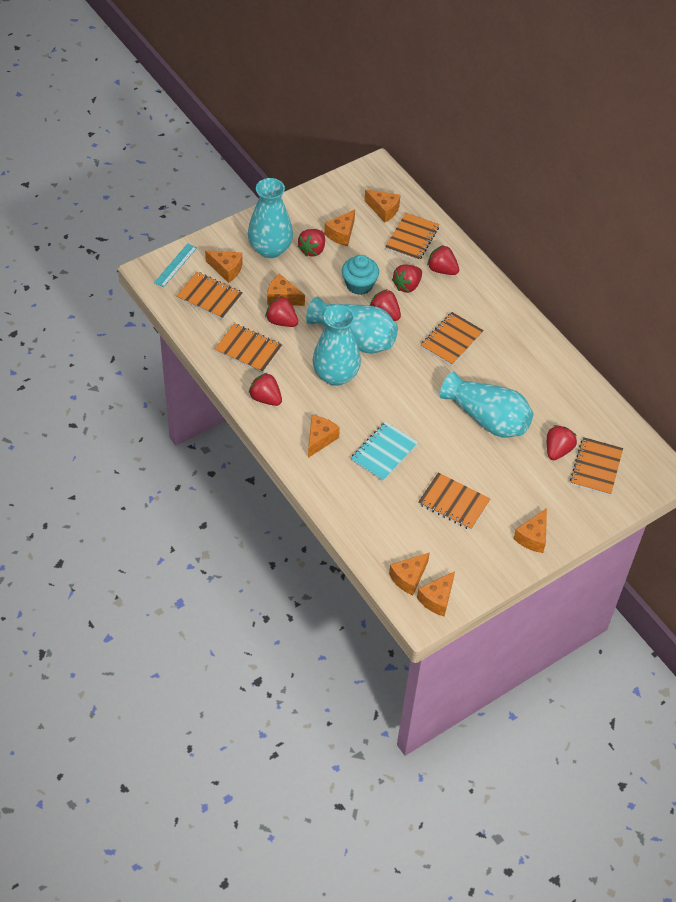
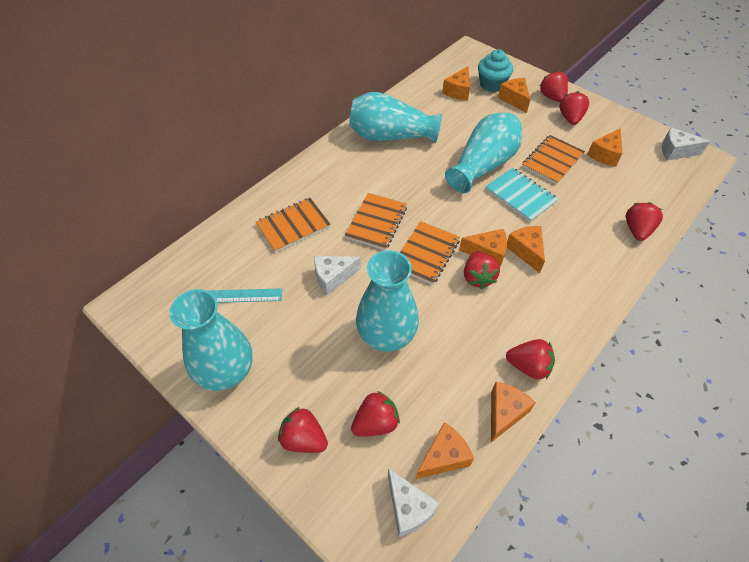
orange cheese: 8 -> 7
orange notebook: 6 -> 4
white cheese: 0 -> 3

